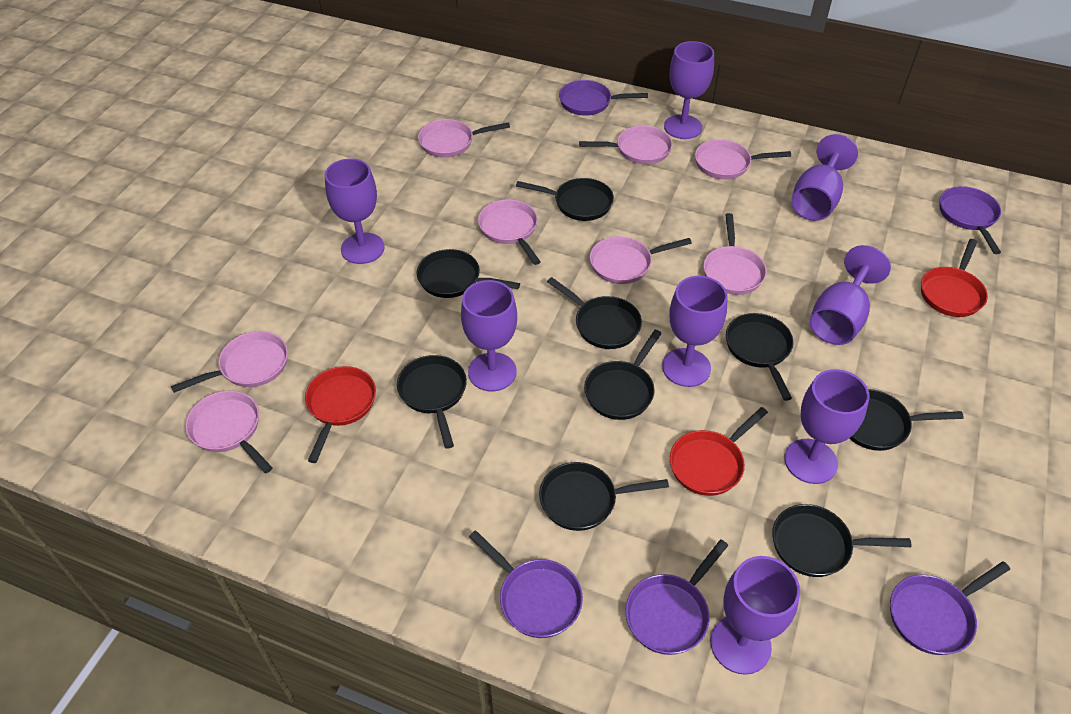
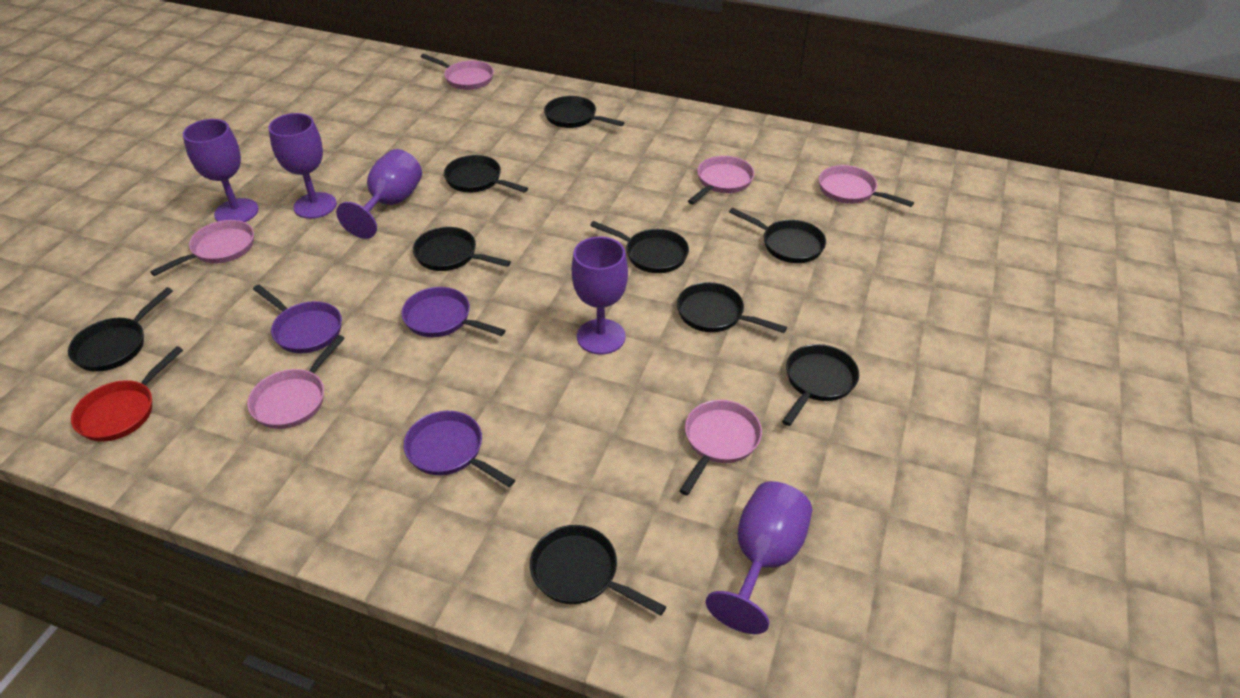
pink pan: 8 -> 6
purple goblet: 8 -> 5
purple pan: 5 -> 3
red pan: 3 -> 1

